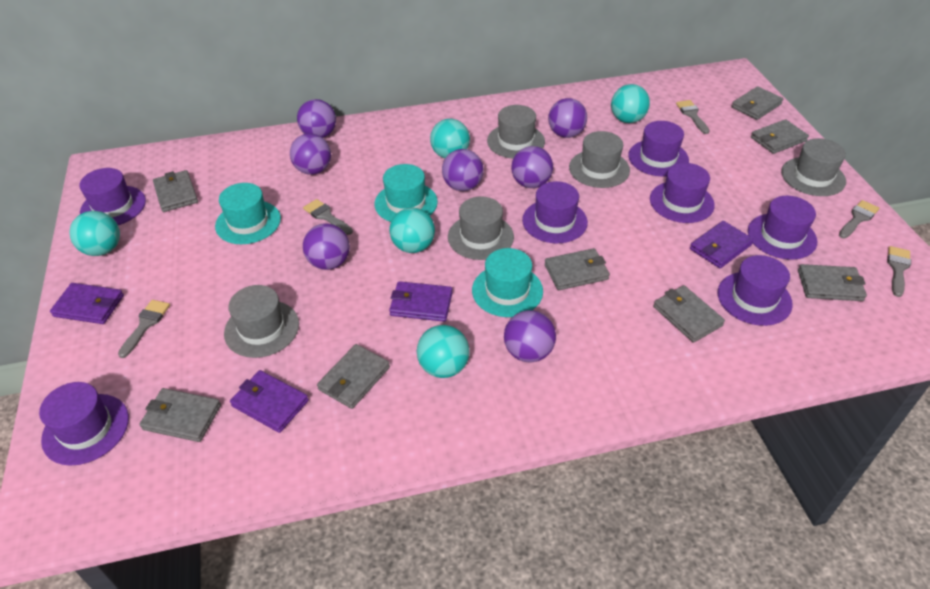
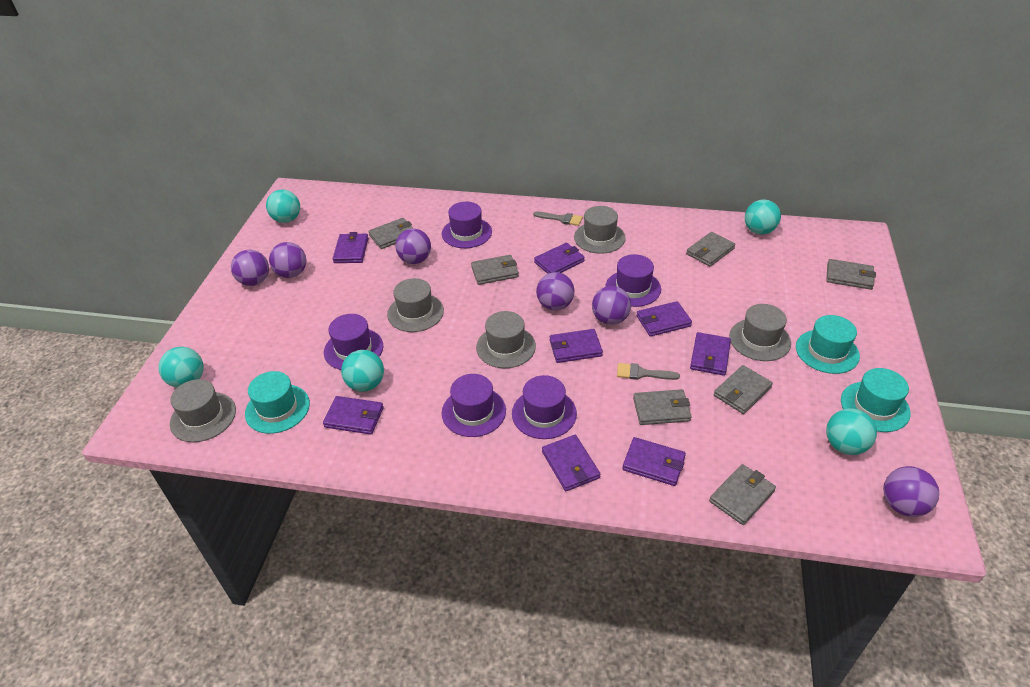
grey brush: 5 -> 2
grey wallet: 8 -> 7
purple ball: 7 -> 6
purple hat: 7 -> 5
purple wallet: 4 -> 8

